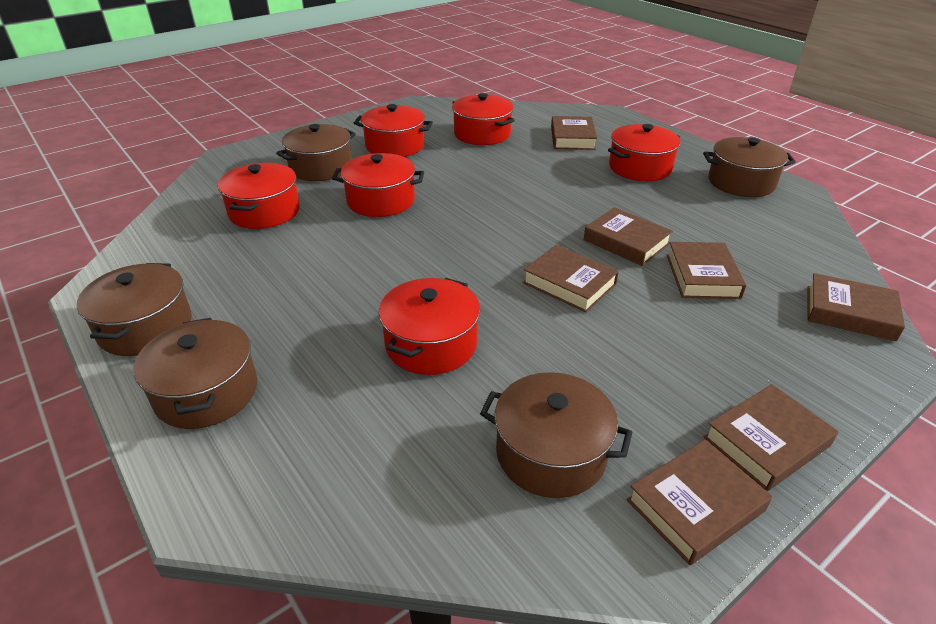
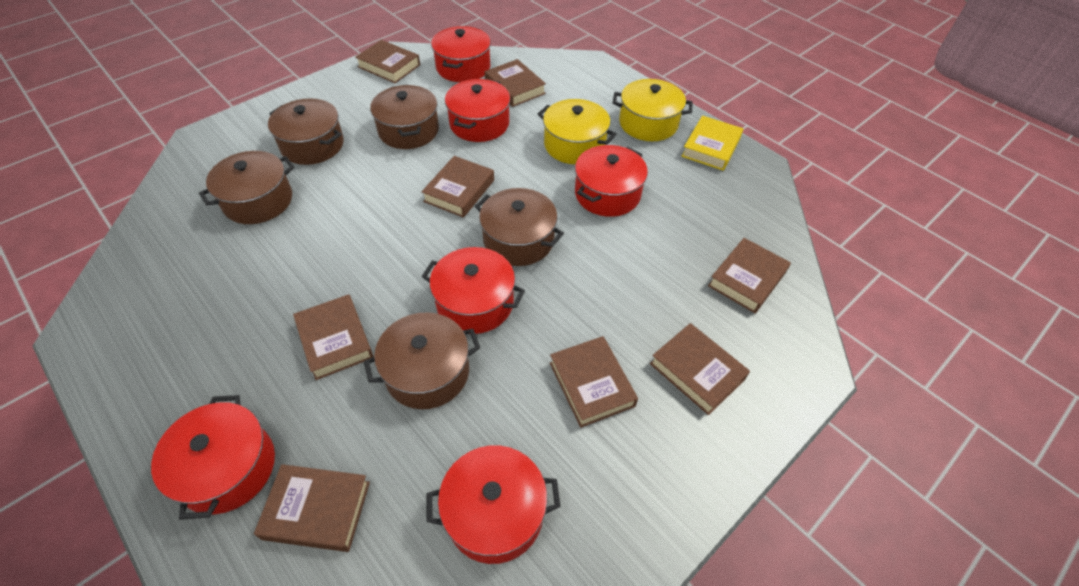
brown book: 7 -> 8
yellow book: 0 -> 1
yellow pot: 0 -> 2

